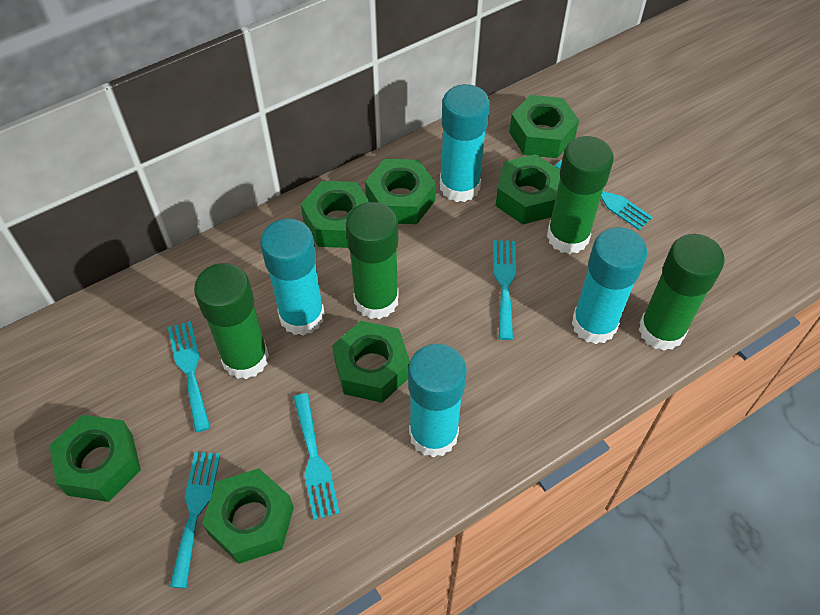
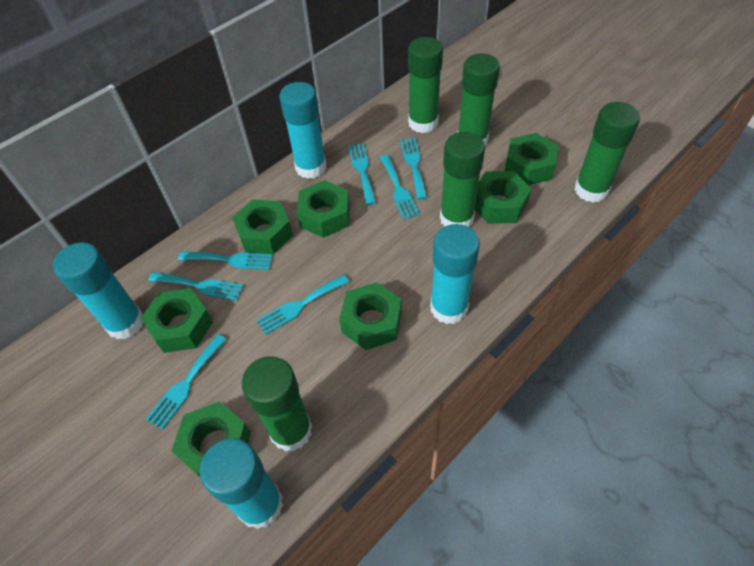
green glue stick: 4 -> 5
turquoise fork: 5 -> 7

